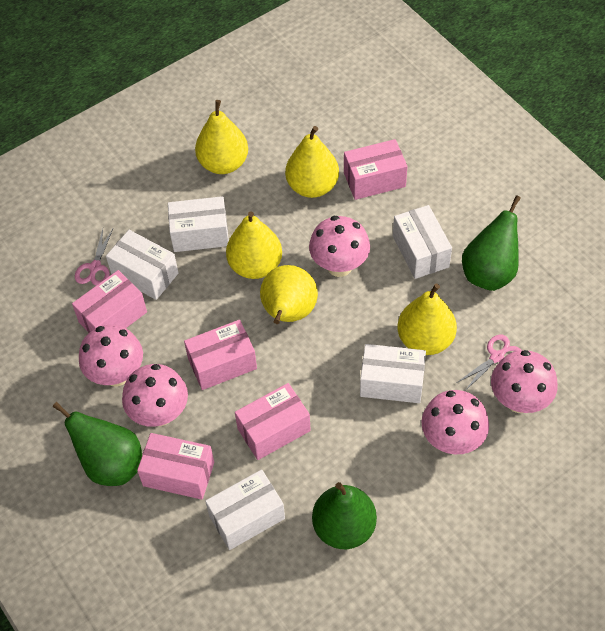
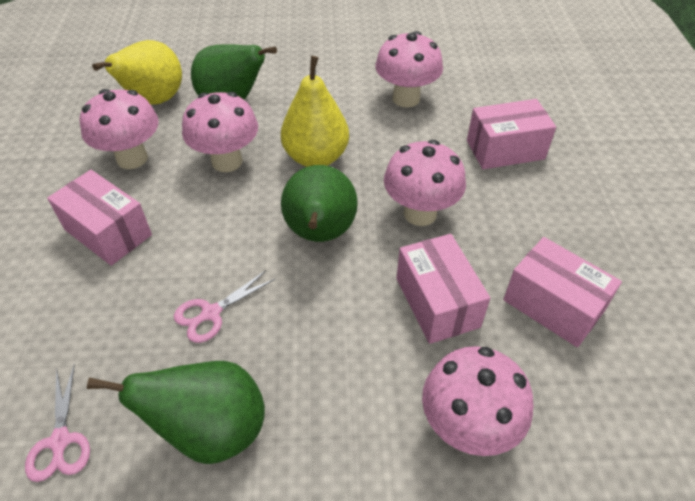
pink box: 5 -> 4
white box: 5 -> 0
yellow pear: 5 -> 2

